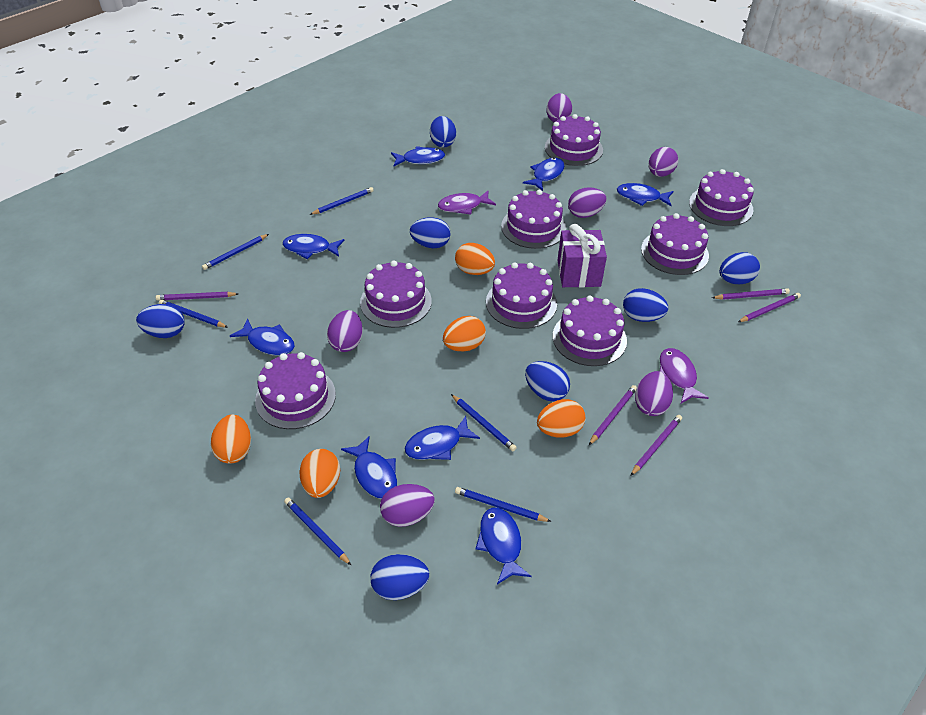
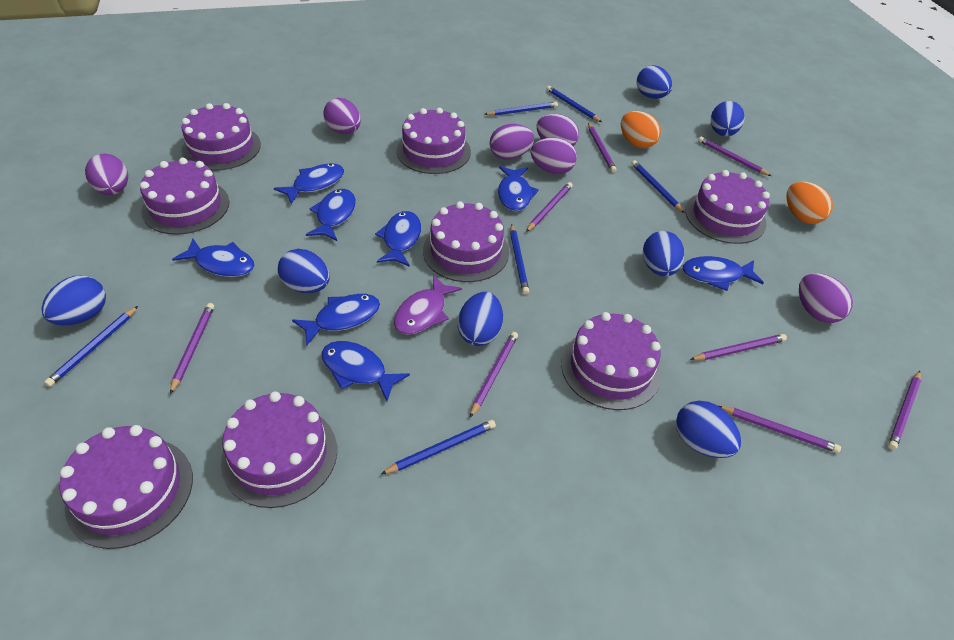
orange egg: 5 -> 2
purple fish: 2 -> 1
purple gift: 1 -> 0
purple pencil: 5 -> 8

